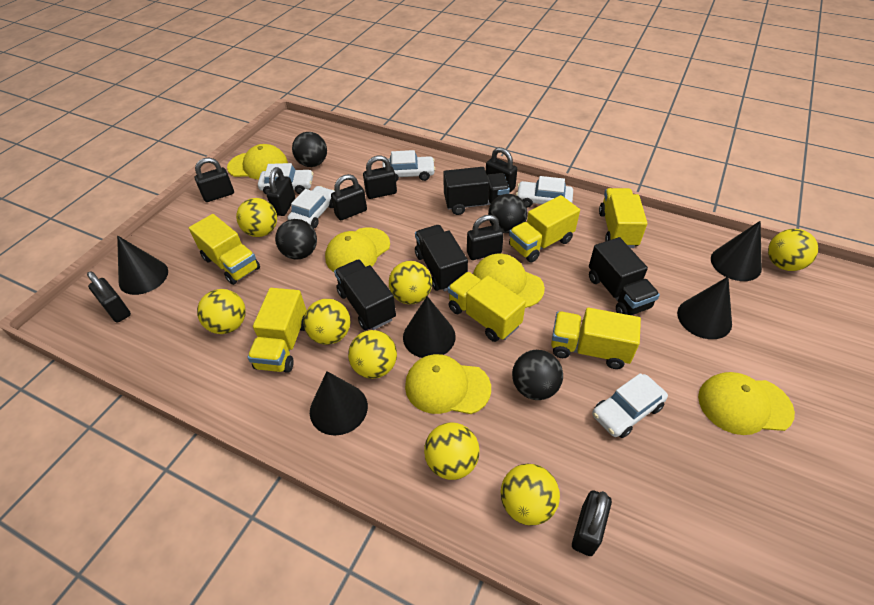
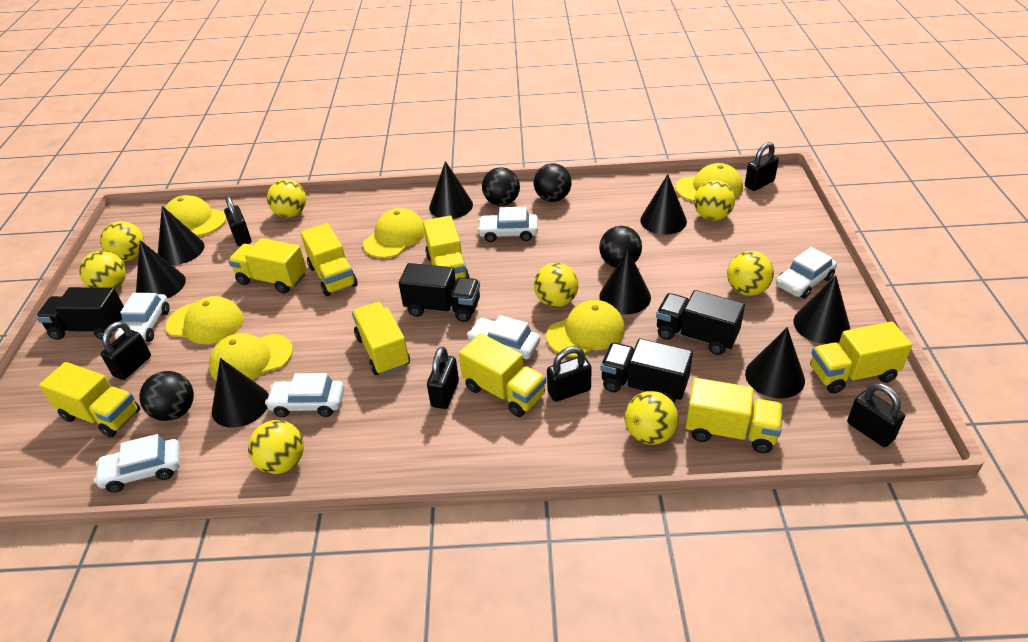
black cone: 5 -> 8
black padlock: 8 -> 6
white car: 5 -> 6
yellow cap: 5 -> 6
yellow truck: 6 -> 8

